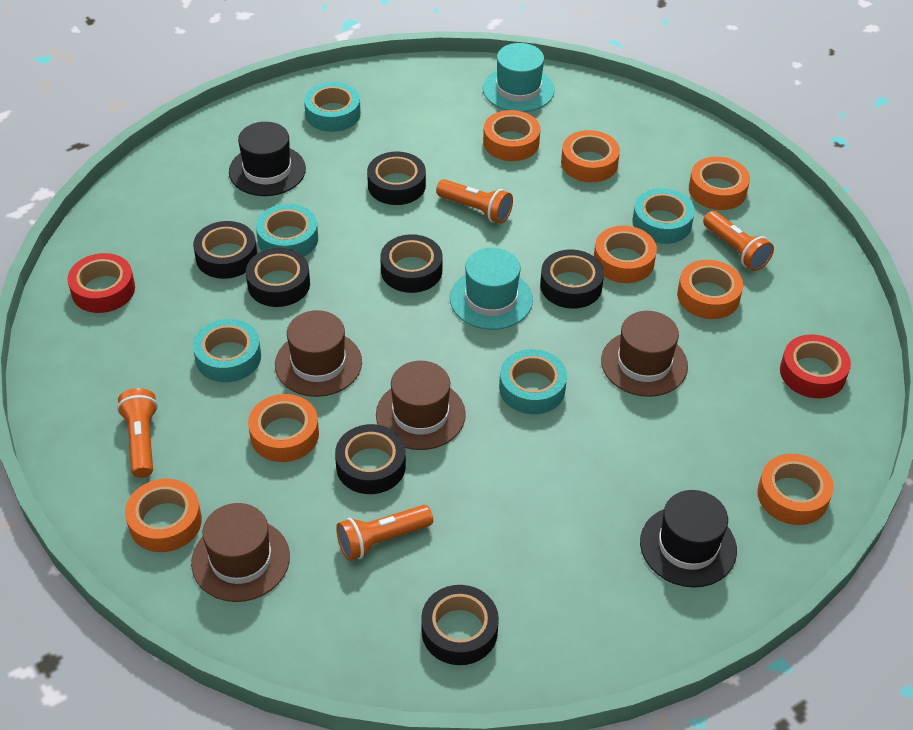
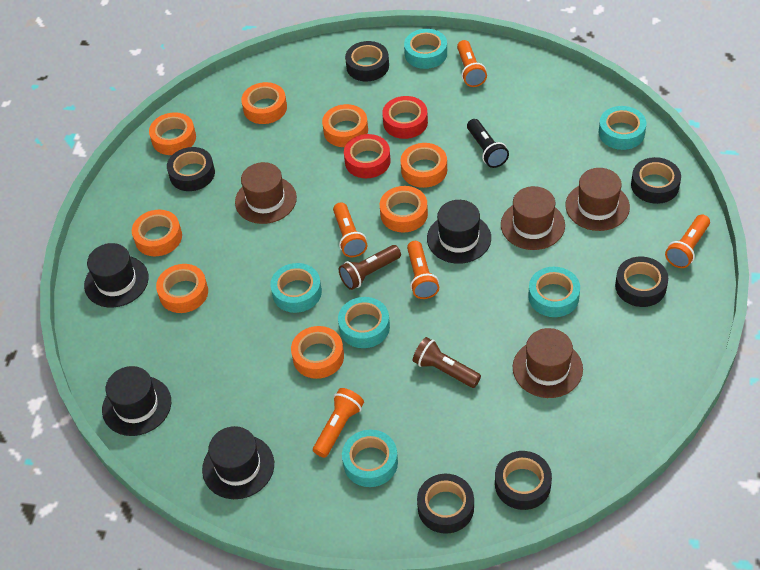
black flashlight: 0 -> 1
black hat: 2 -> 4
black tape: 7 -> 6
brown flashlight: 0 -> 2
orange flashlight: 4 -> 5
turquoise hat: 2 -> 0
turquoise tape: 5 -> 6

